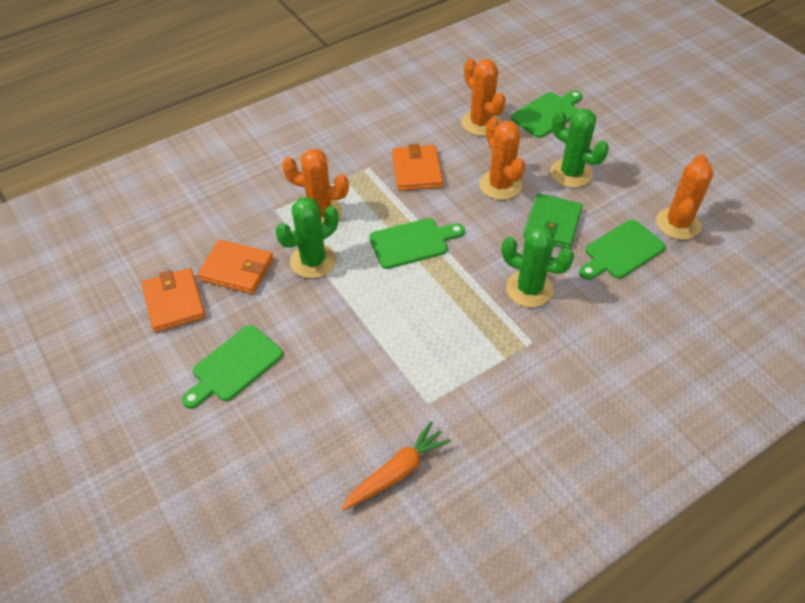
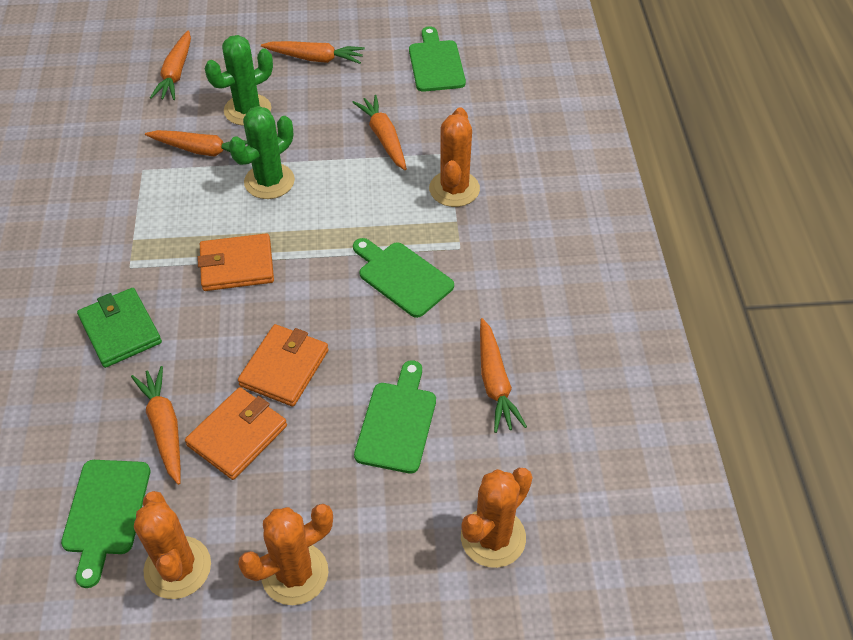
green cactus: 3 -> 2
orange carrot: 1 -> 6

